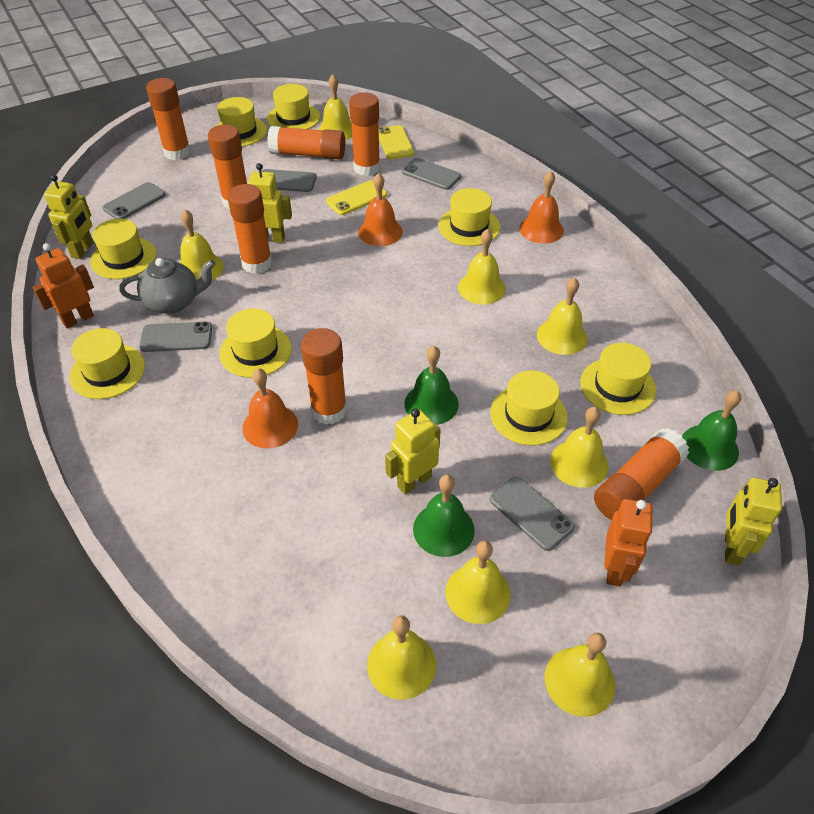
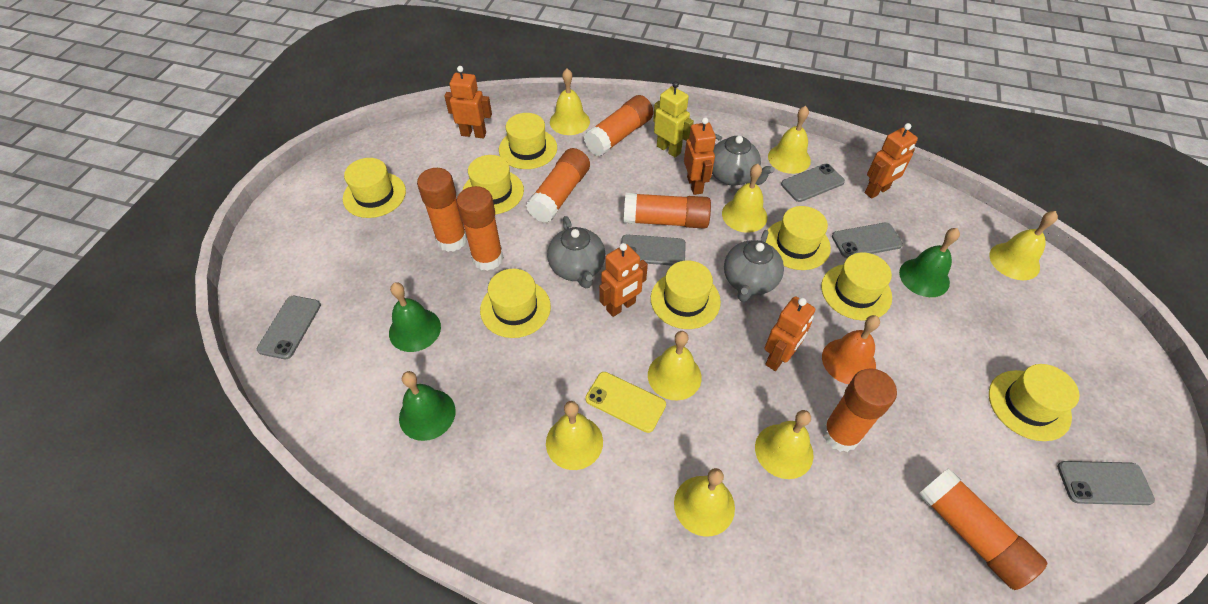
grey teapot: 1 -> 3
orange bell: 3 -> 1
orange robot: 2 -> 5
yellow phone: 2 -> 1
yellow robot: 4 -> 1

